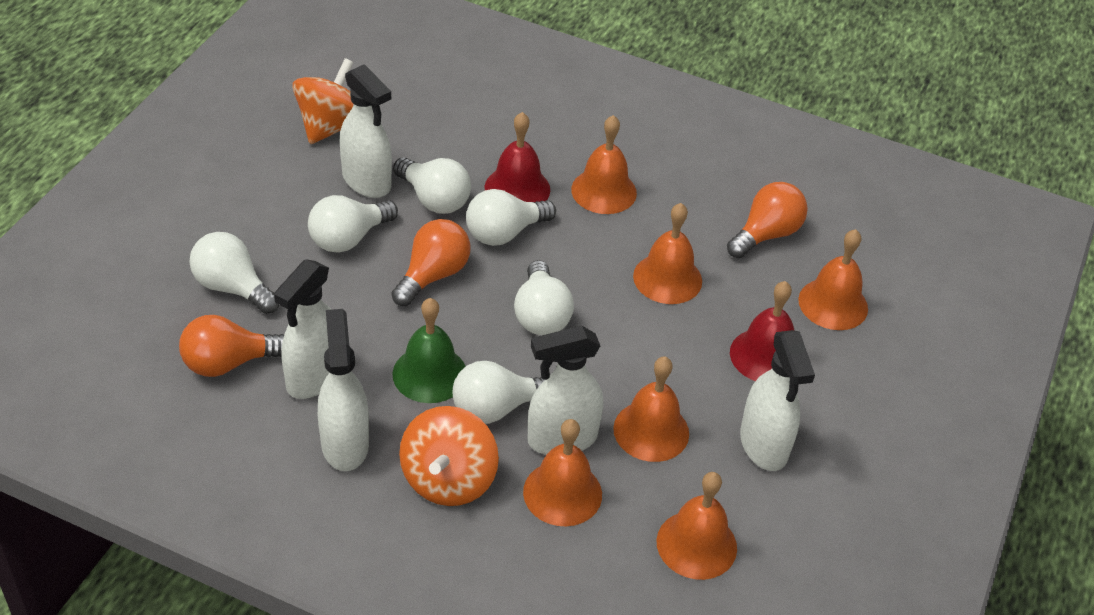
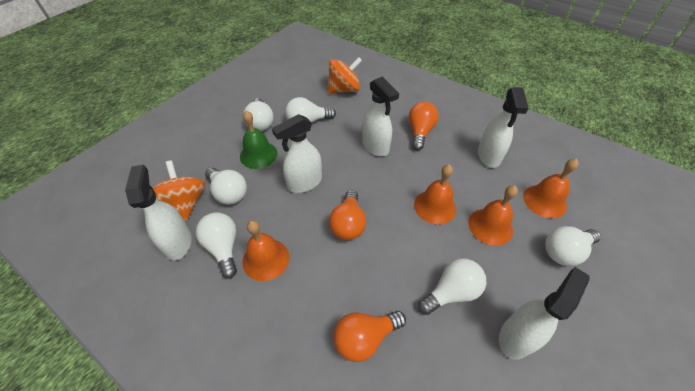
orange bell: 6 -> 4
red bell: 2 -> 0

